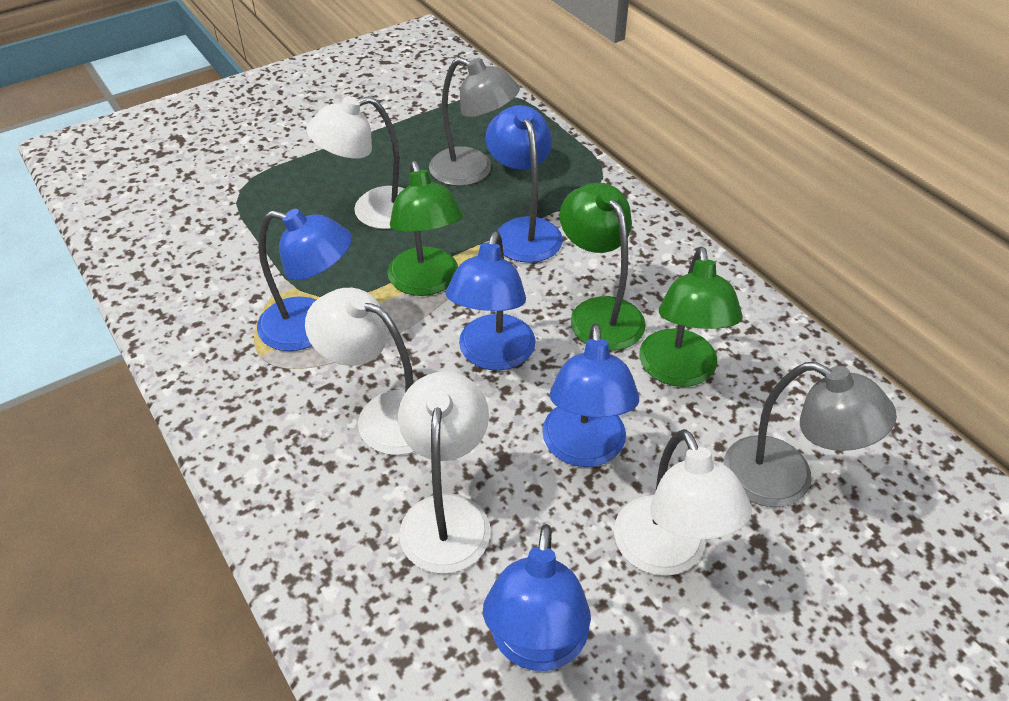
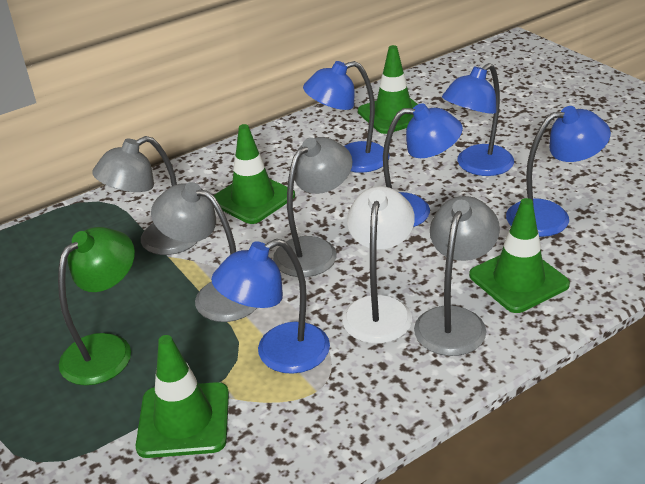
green lamp: 3 -> 1
green traffic cone: 0 -> 4
grey lamp: 2 -> 4
white lamp: 4 -> 1

